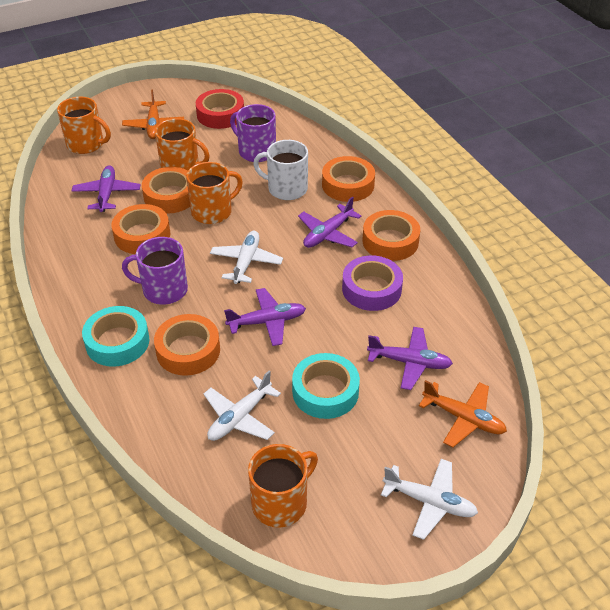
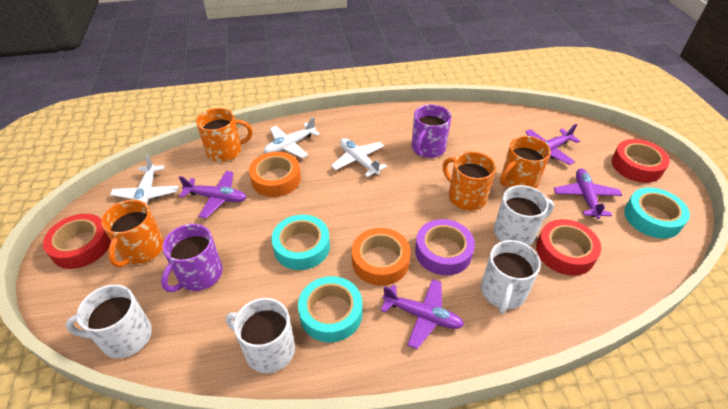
orange plane: 2 -> 0
orange tape: 5 -> 2
red tape: 1 -> 3
turquoise tape: 2 -> 3
white mug: 1 -> 4

